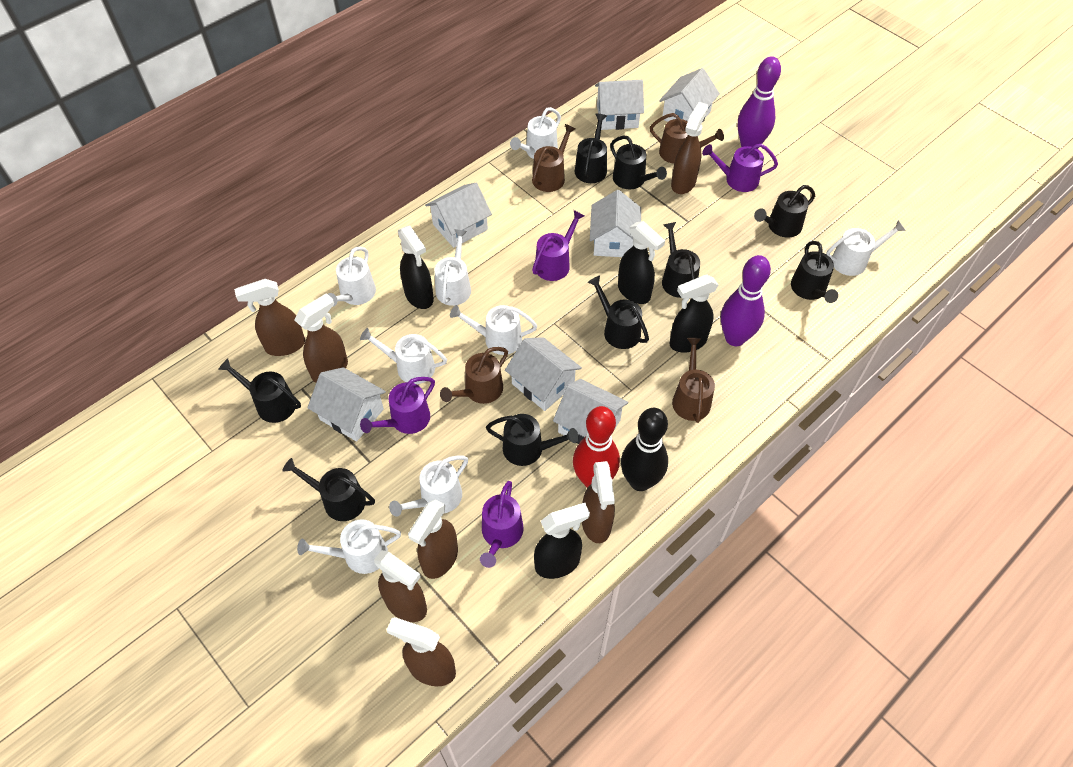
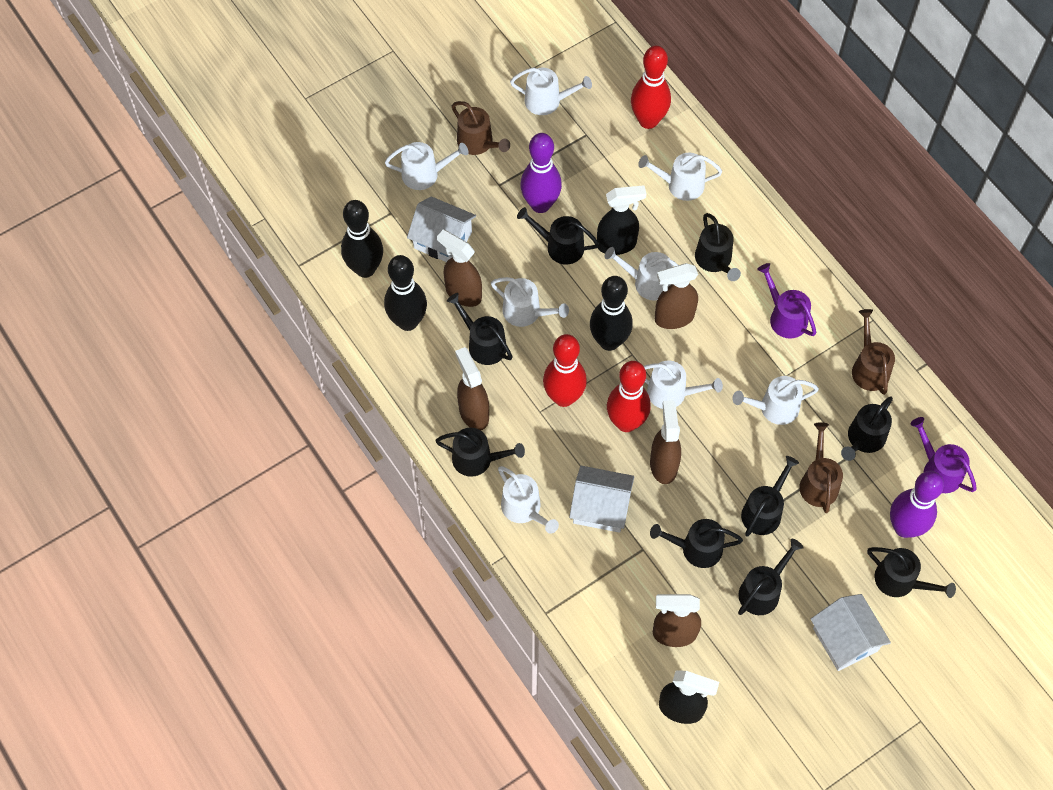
black bowling pin: 1 -> 3
black spray bottle: 4 -> 2
brown spray bottle: 7 -> 5
brown watering can: 4 -> 3
purple watering can: 4 -> 2
red bowling pin: 1 -> 3
white house: 7 -> 3

